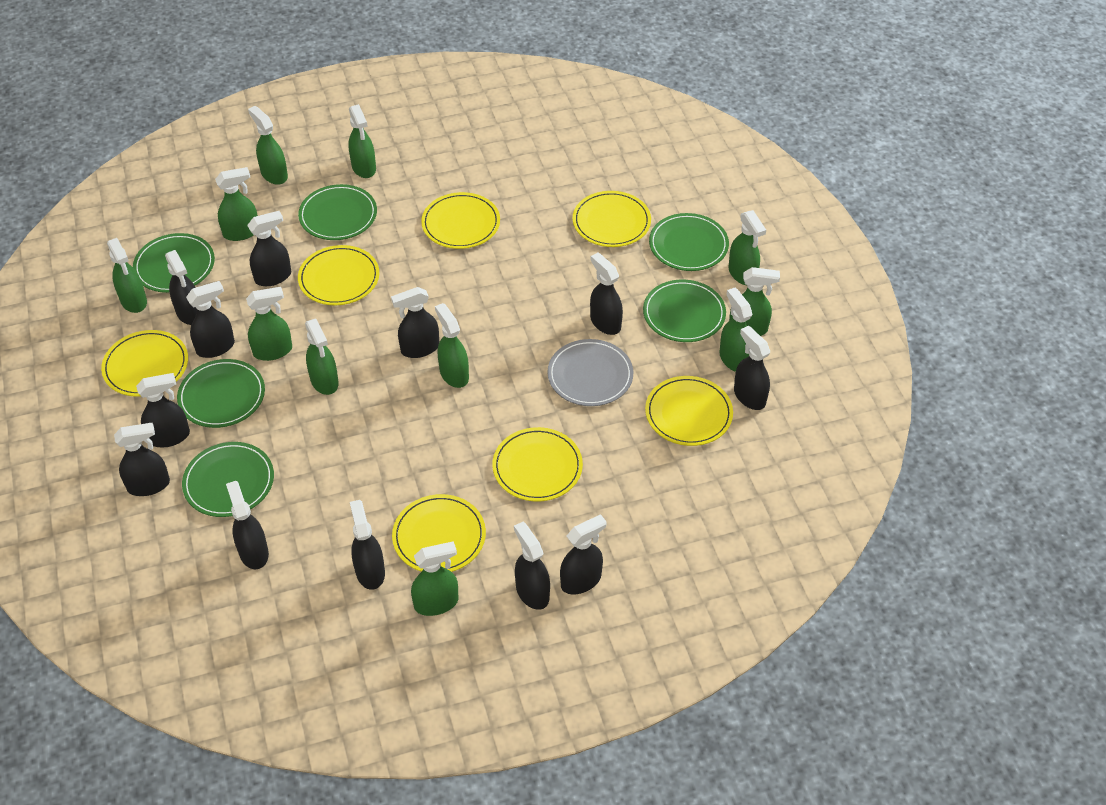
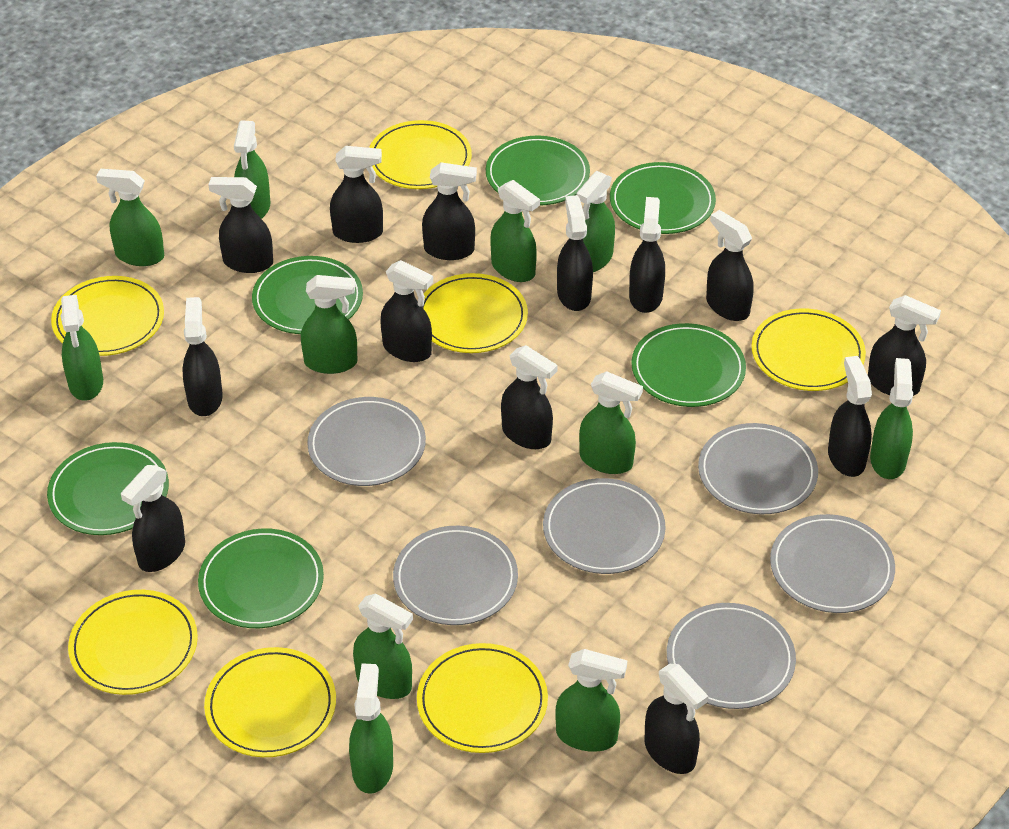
black spray bottle: 12 -> 13
grey plate: 1 -> 6

